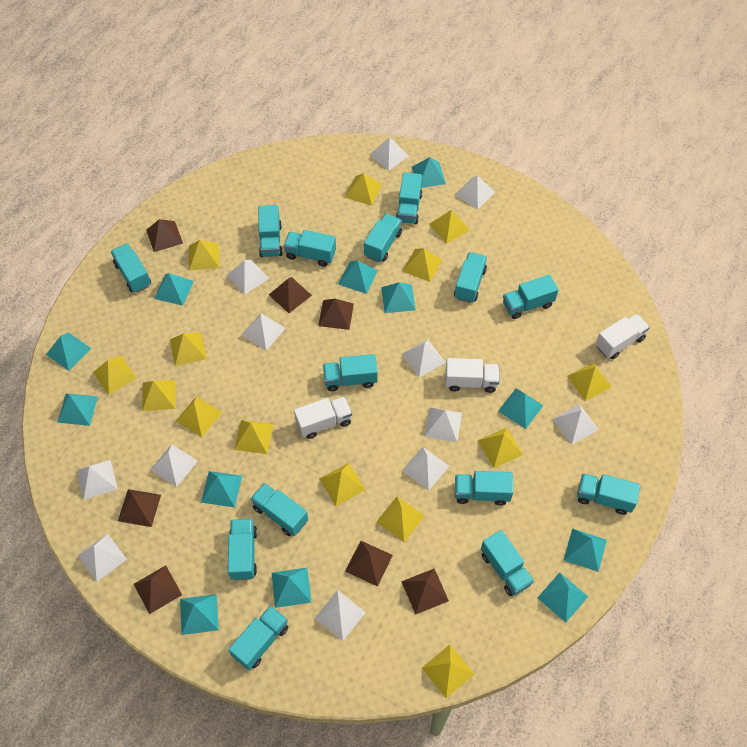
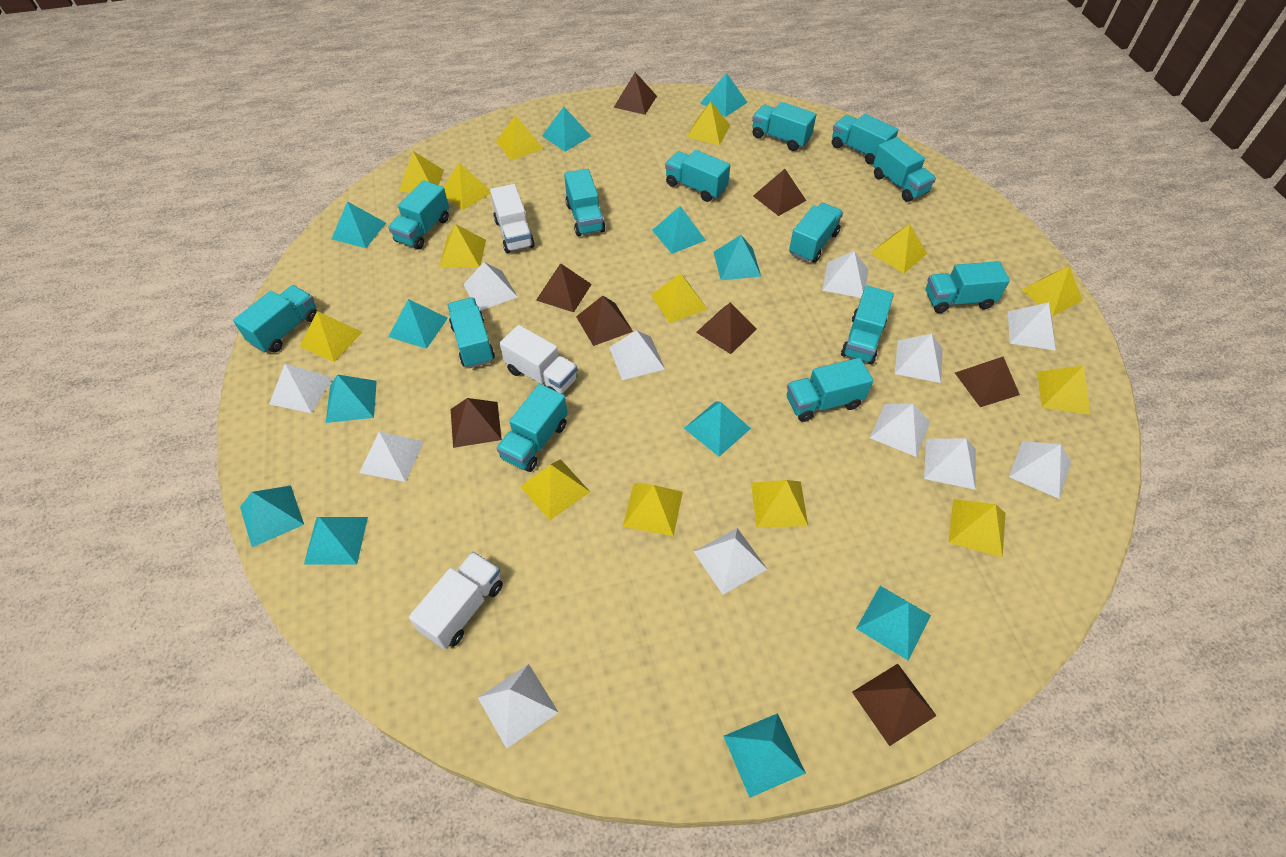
brown pyramid: 7 -> 8
turquoise truck: 14 -> 13

